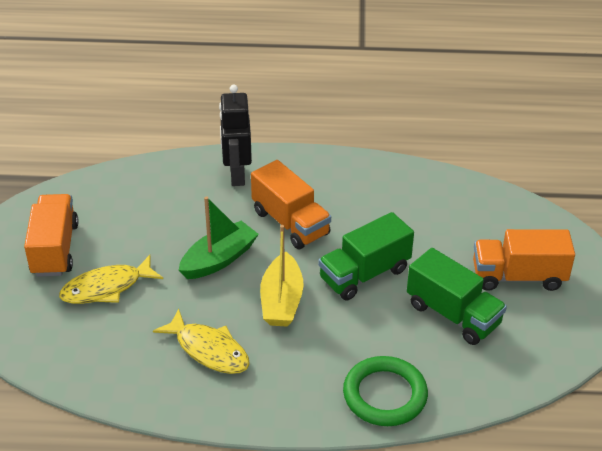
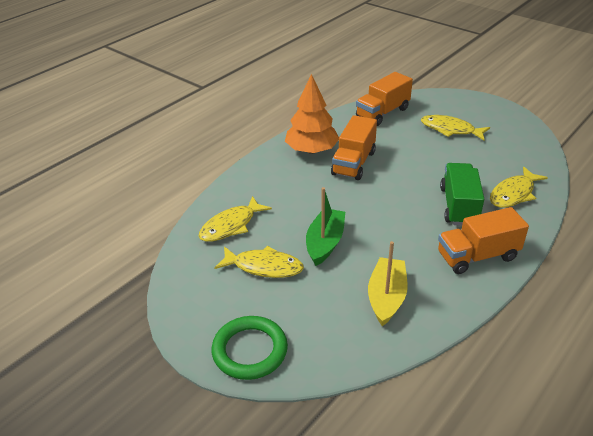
black robot: 1 -> 0
green truck: 2 -> 1
orange tree: 0 -> 1
yellow fish: 2 -> 4

